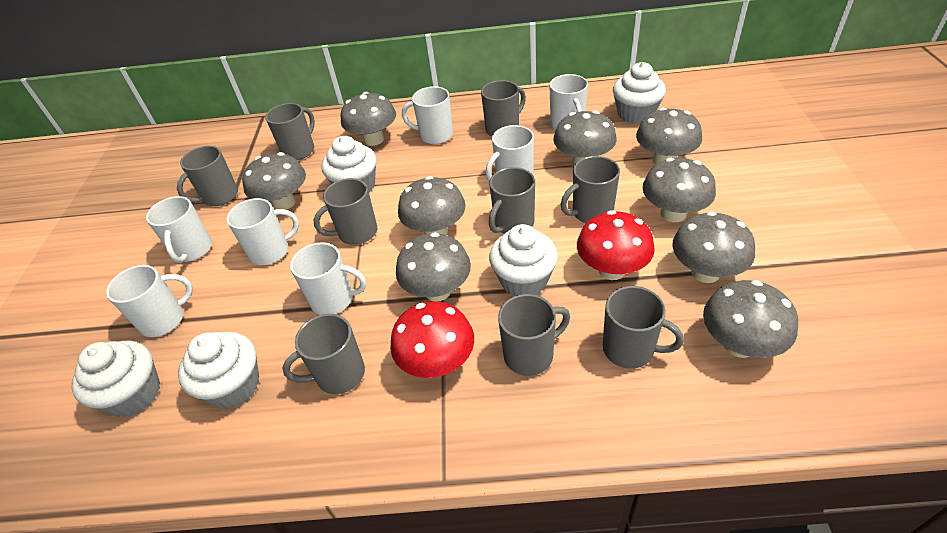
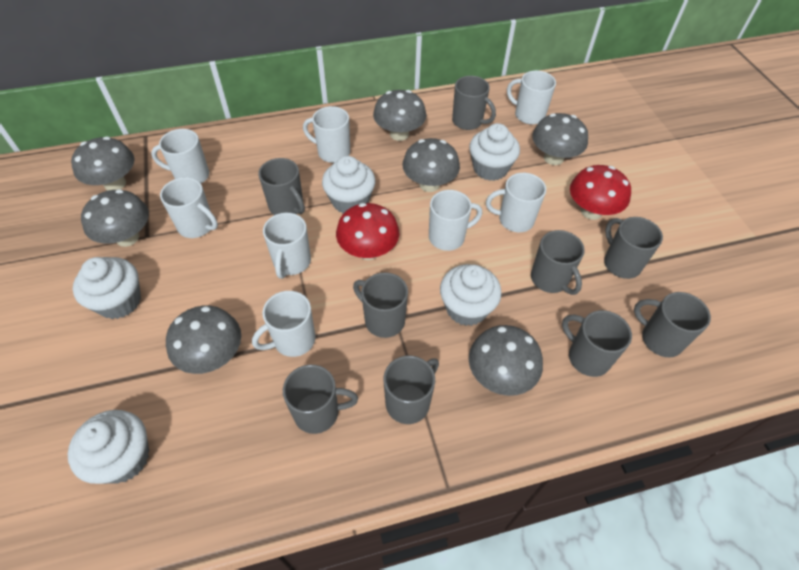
grey mushroom: 9 -> 7
white mug: 7 -> 8

